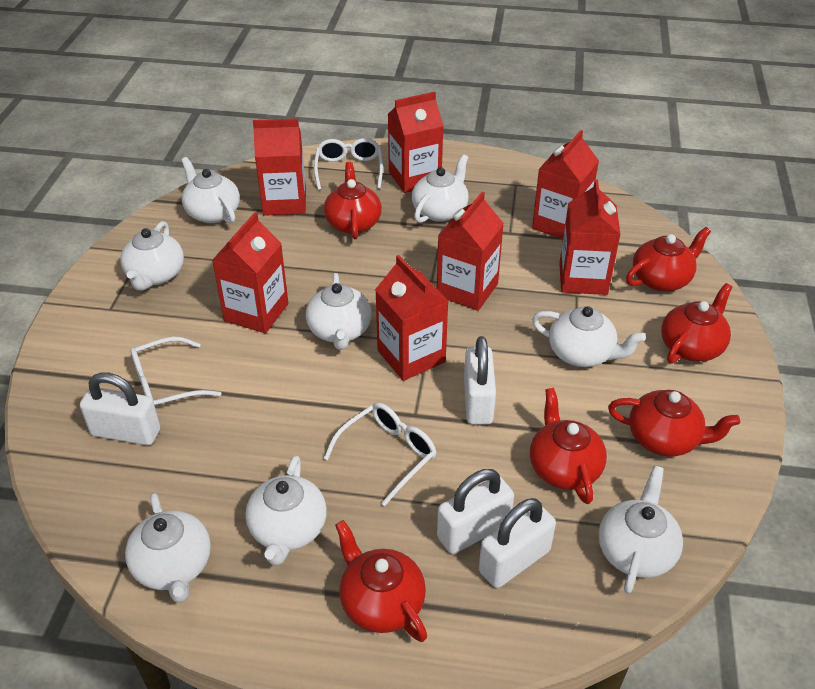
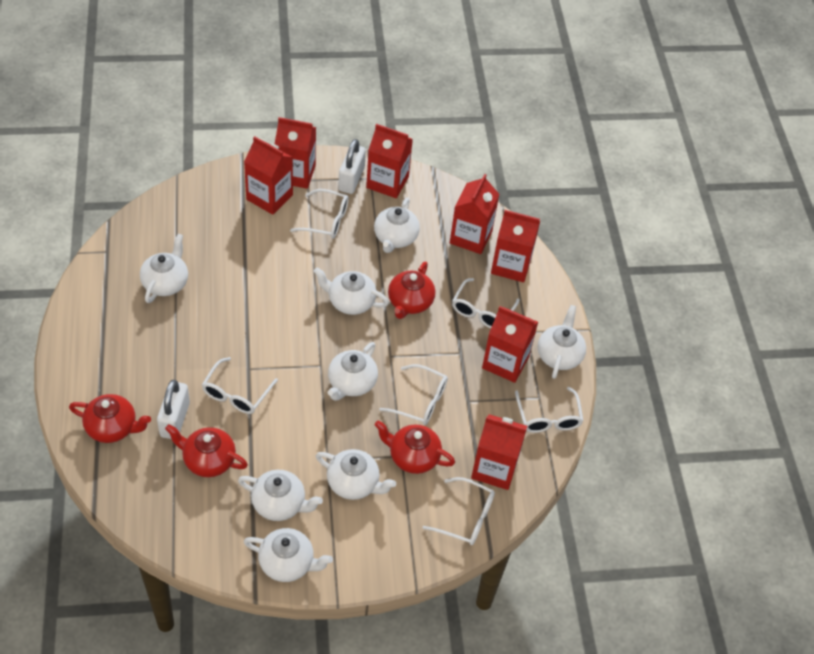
red teapot: 6 -> 4
white glasses: 3 -> 6
white padlock: 4 -> 2

